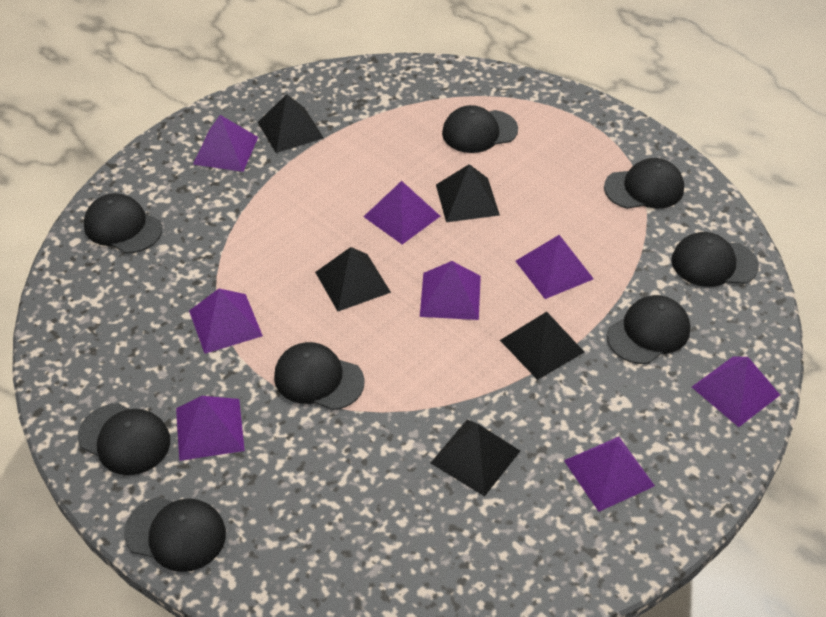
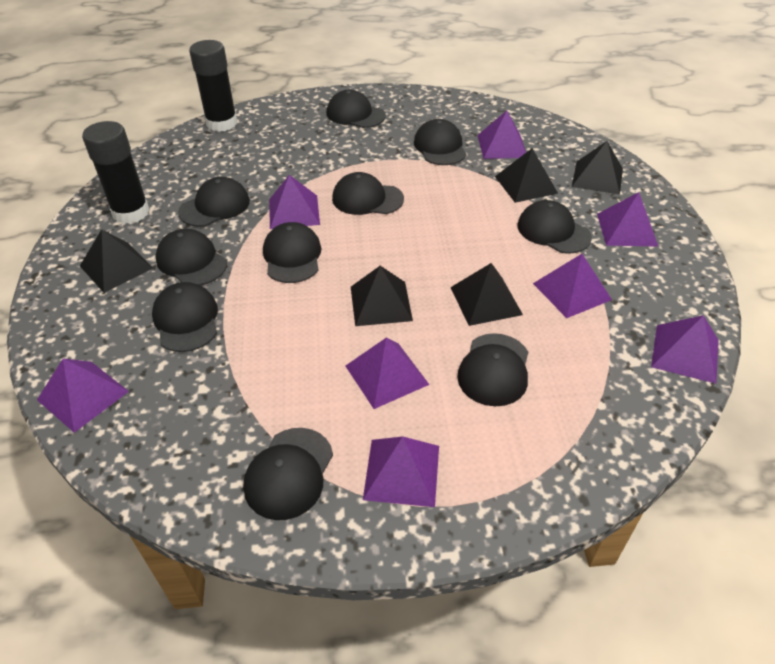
black cap: 8 -> 10
black glue stick: 0 -> 2

